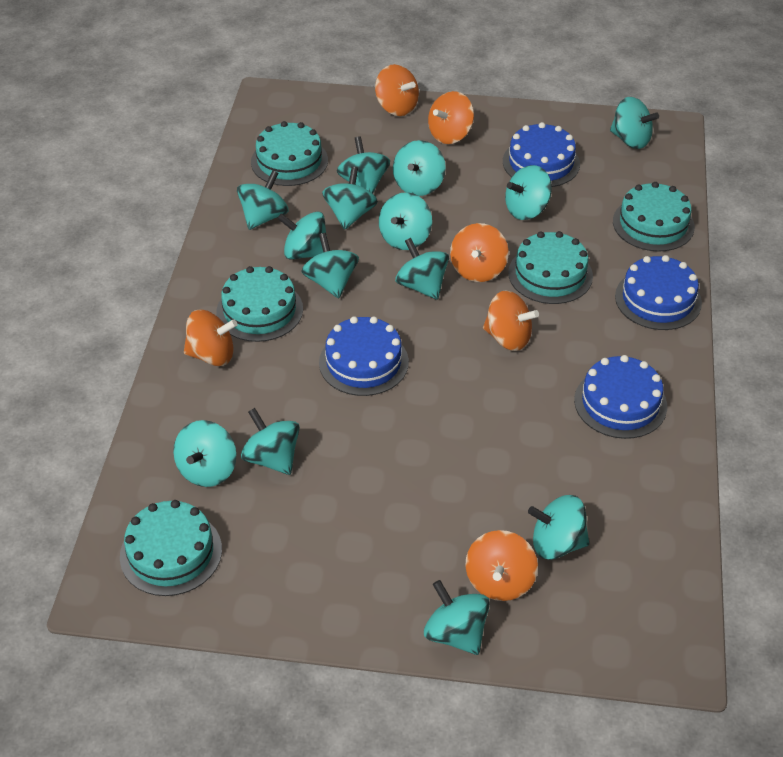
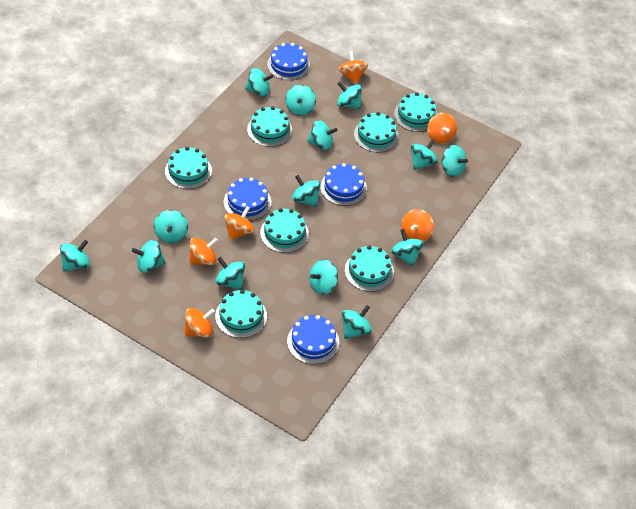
turquoise cake: 5 -> 7

